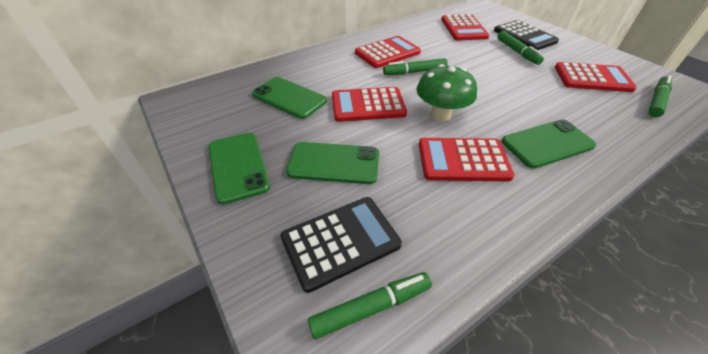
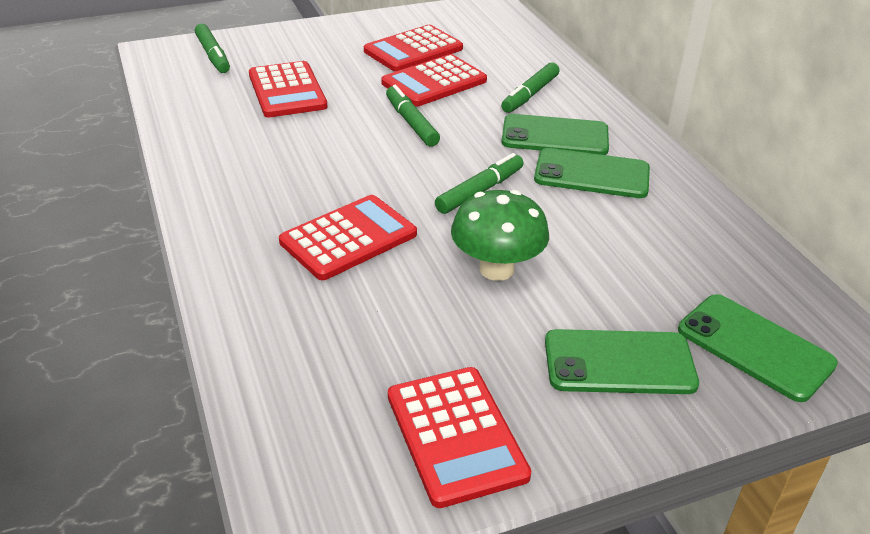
black calculator: 2 -> 0

